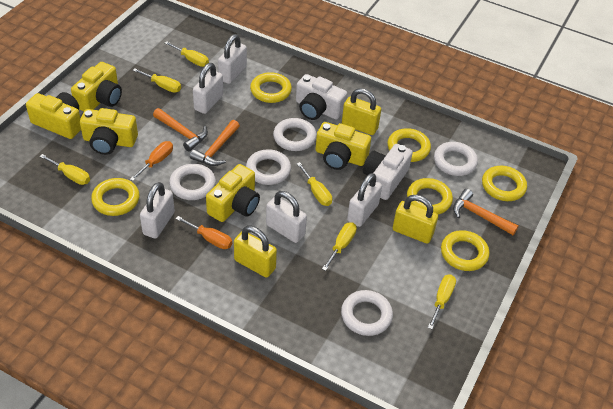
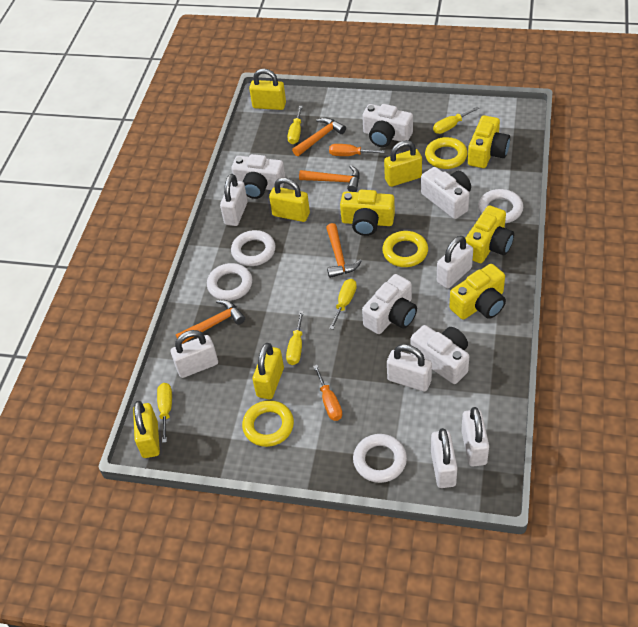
orange hammer: 3 -> 4
white camera: 2 -> 5
white padlock: 5 -> 6
white ring: 5 -> 4
yellow camera: 5 -> 4
yellow padlock: 3 -> 5
yellow ring: 6 -> 3
yellow screwdriver: 6 -> 5

